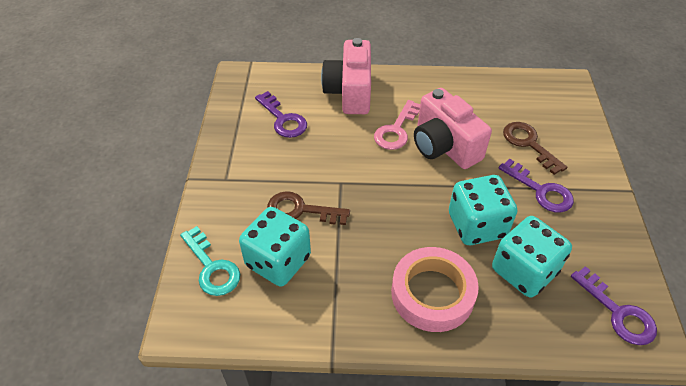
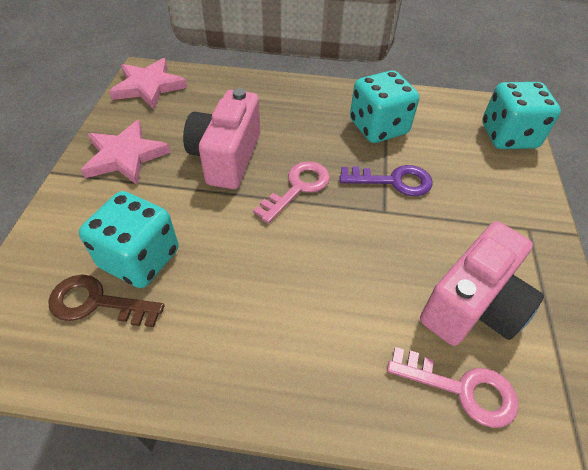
brown key: 2 -> 1
pink key: 1 -> 2
pink star: 0 -> 2
pink tape: 1 -> 0
purple key: 3 -> 1
turquoise key: 1 -> 0

